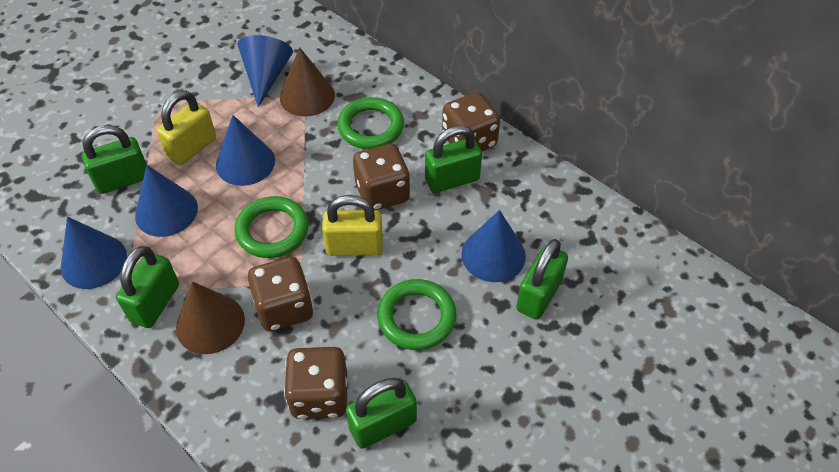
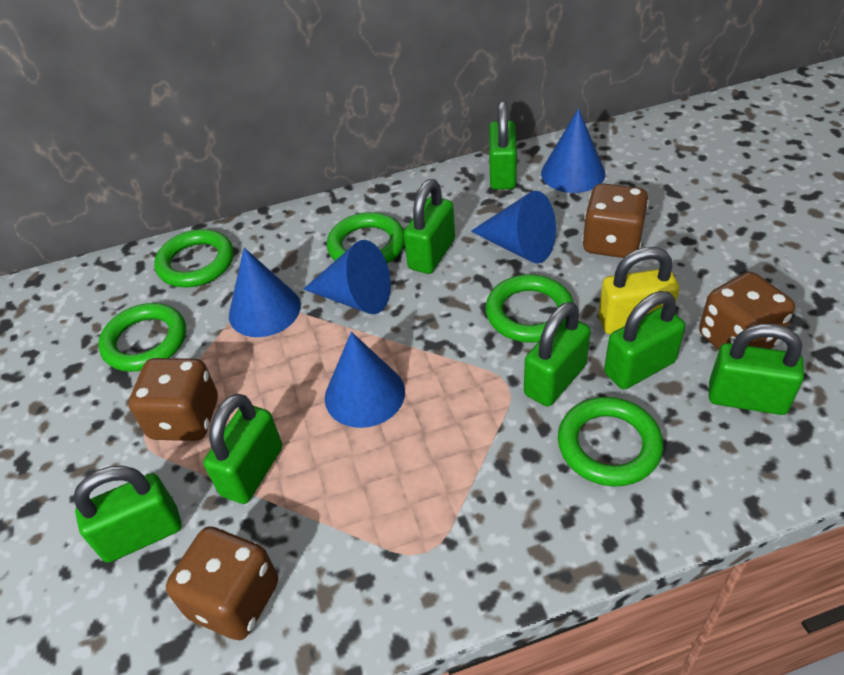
brown cone: 2 -> 0
green padlock: 5 -> 7
green ring: 3 -> 5
yellow padlock: 2 -> 1

